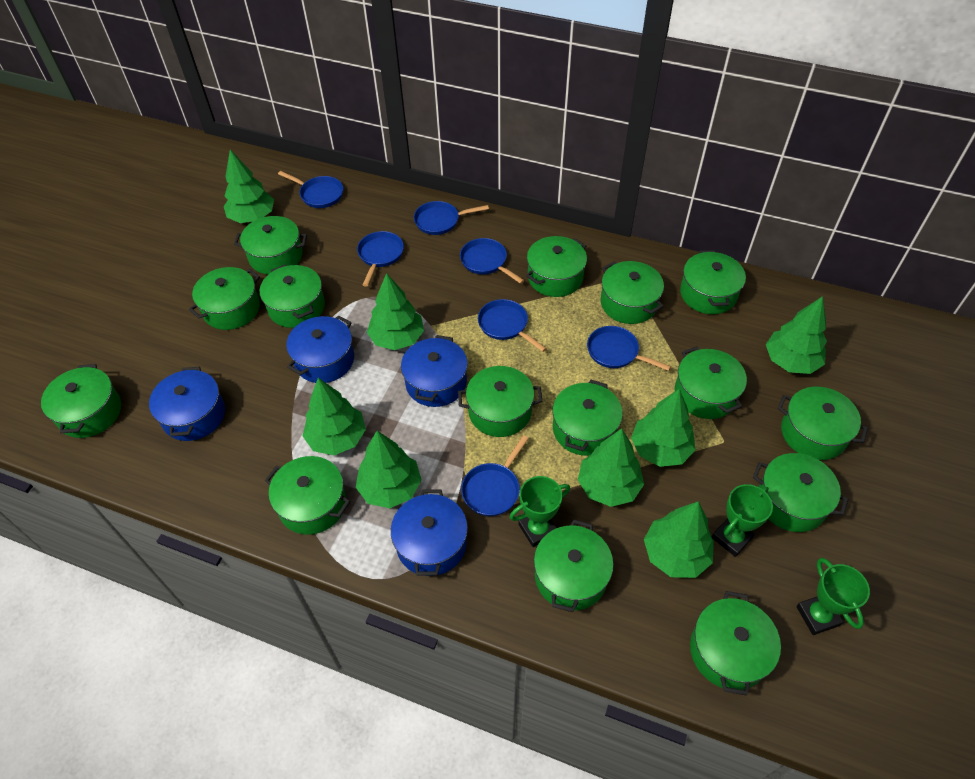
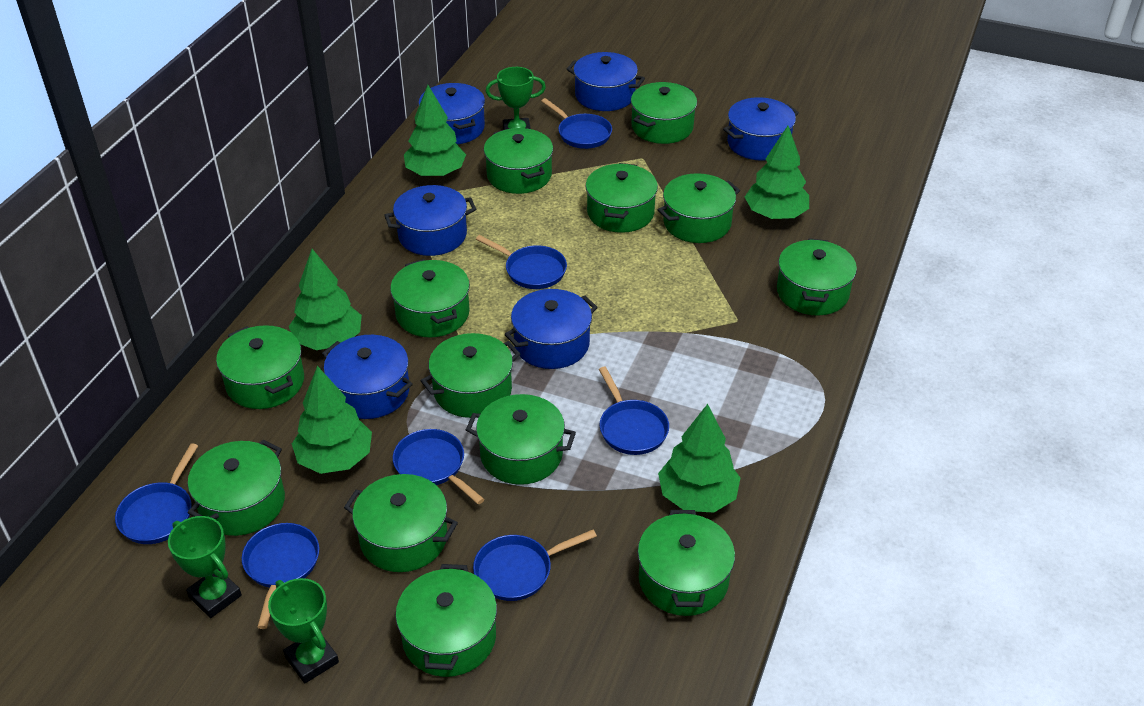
blue pot: 4 -> 6
green pot: 15 -> 13
green tree: 8 -> 5

